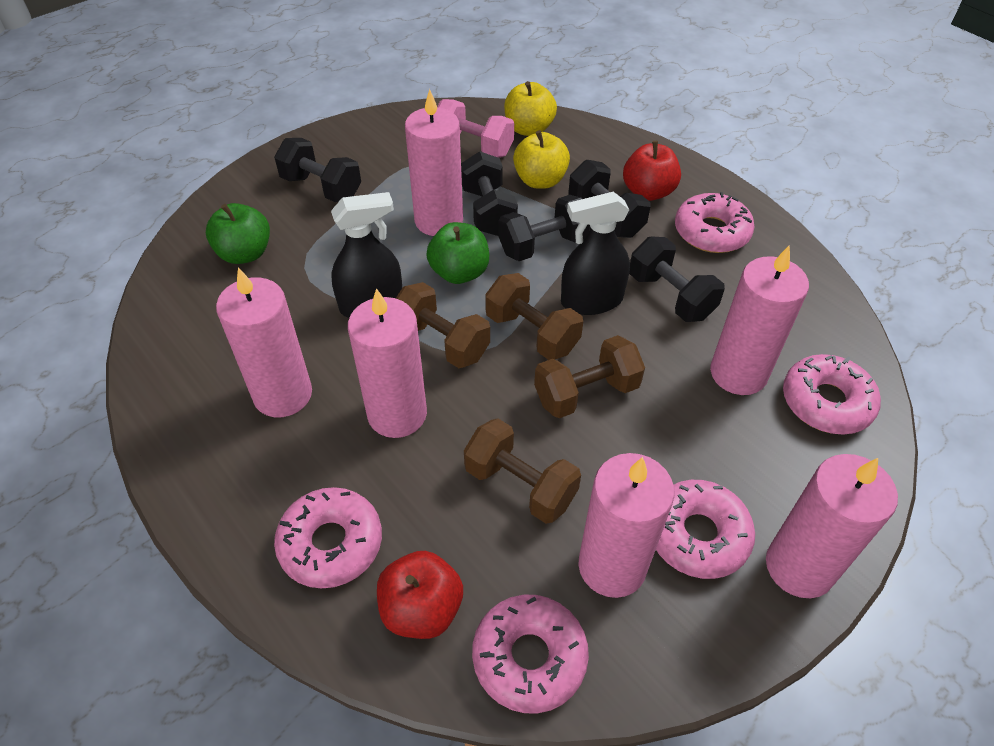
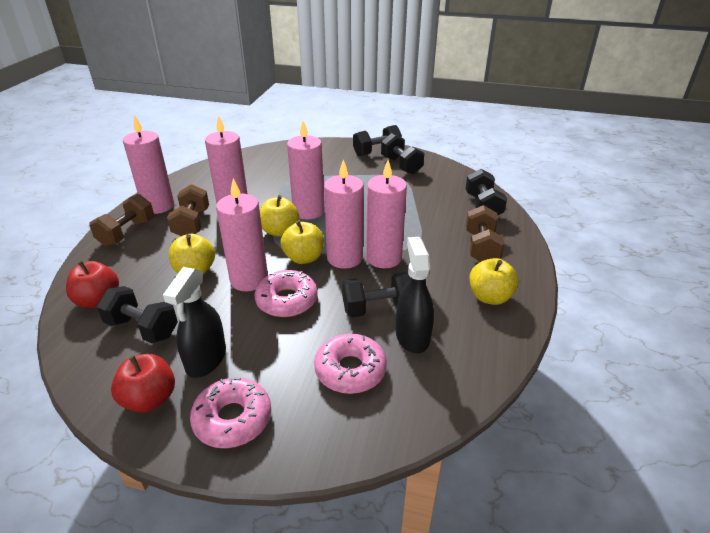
brown dumbbell: 4 -> 3
green apple: 2 -> 0
pink donut: 5 -> 3
pink dumbbell: 1 -> 0
yellow apple: 2 -> 4

